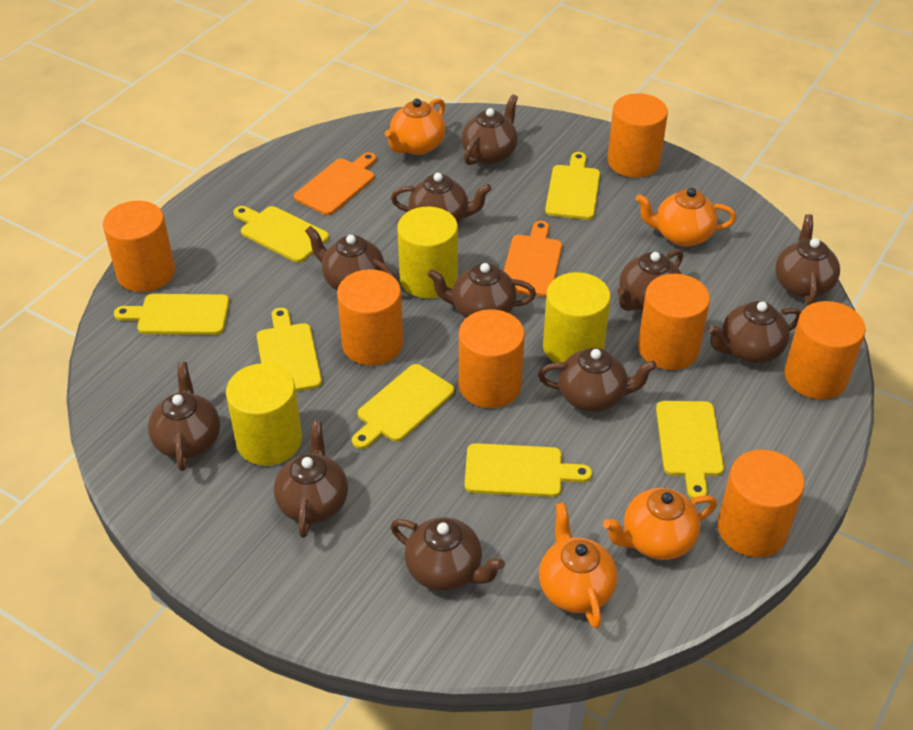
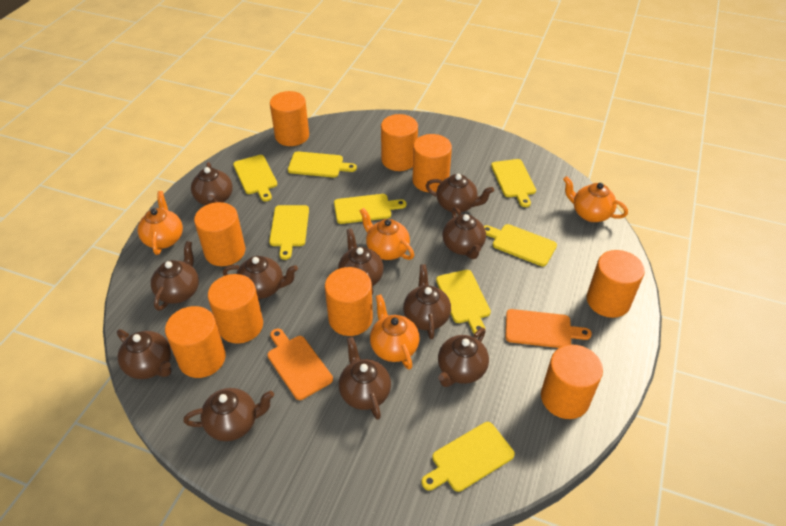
orange cylinder: 7 -> 9
yellow cutting board: 7 -> 8
yellow cylinder: 3 -> 0

